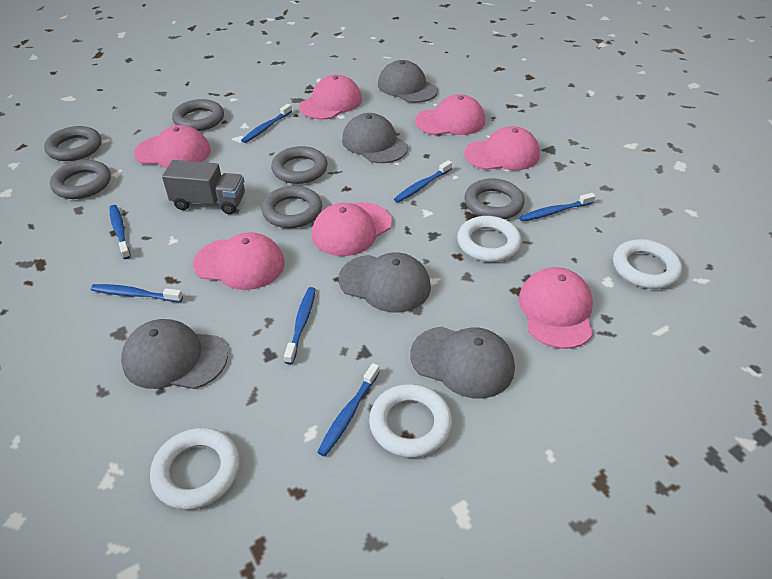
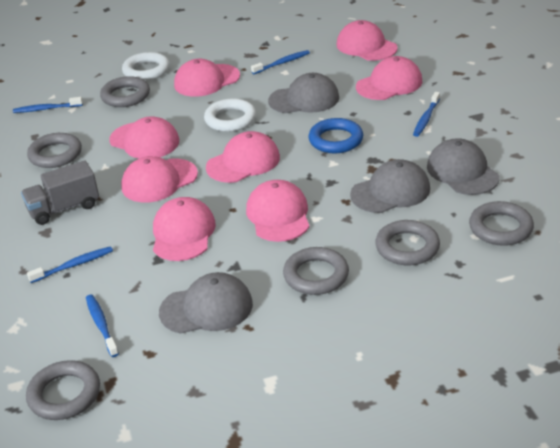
blue ring: 0 -> 1
blue toothbrush: 7 -> 5
grey cap: 5 -> 4
pink cap: 7 -> 8
white ring: 4 -> 2

